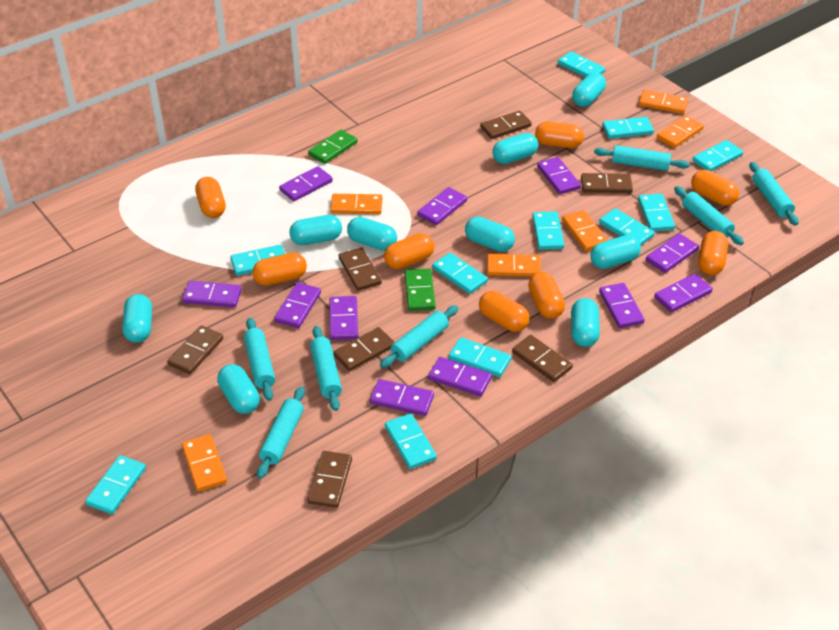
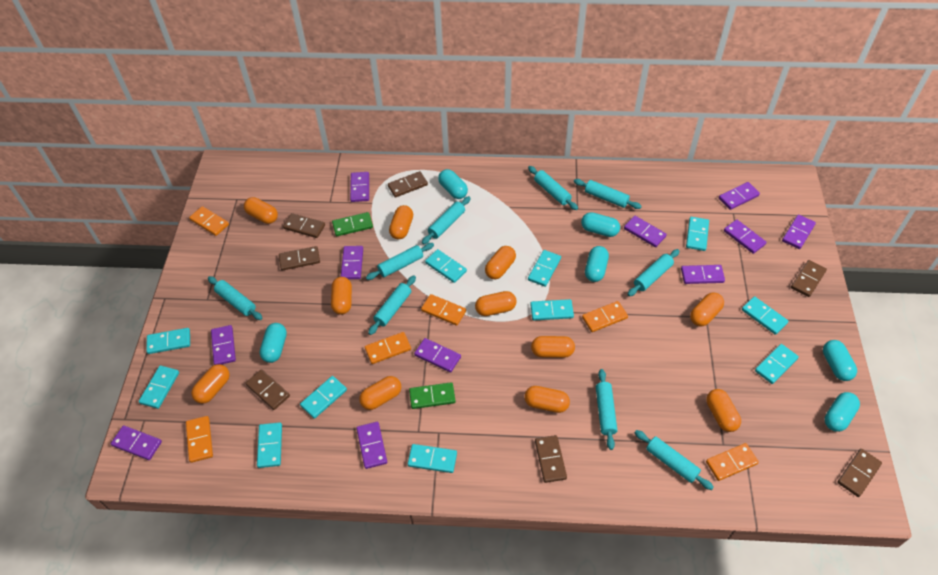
orange capsule: 8 -> 11
turquoise capsule: 9 -> 6
turquoise rolling pin: 7 -> 9

